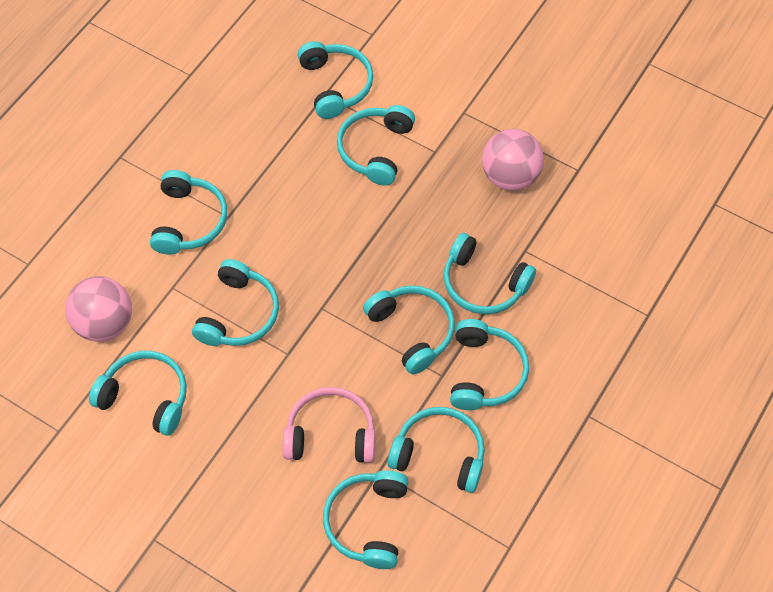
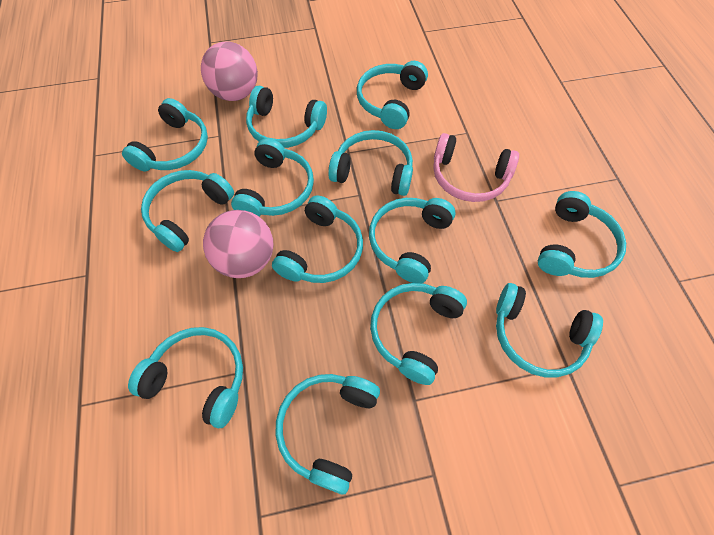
turquoise headphones: 10 -> 13

